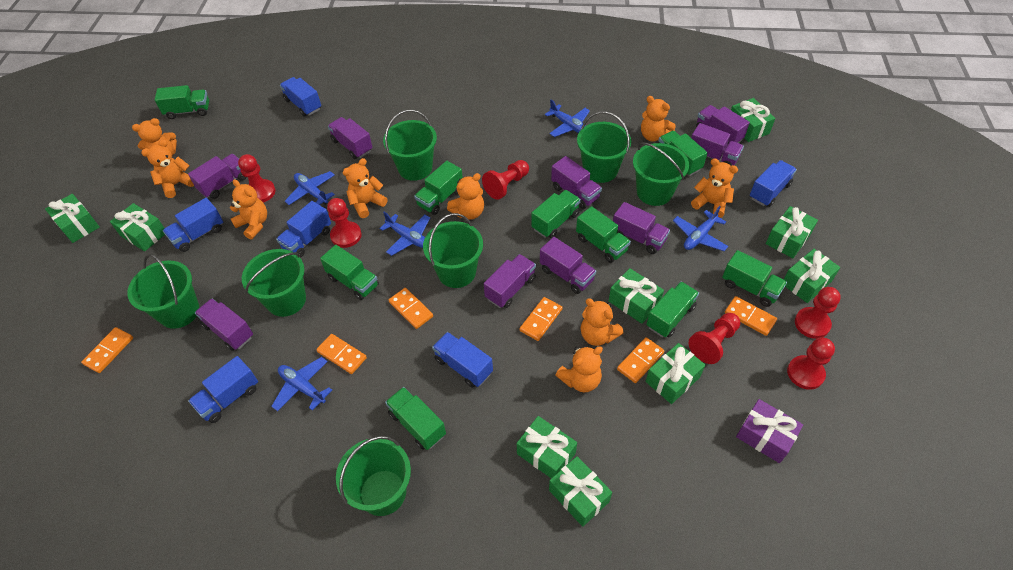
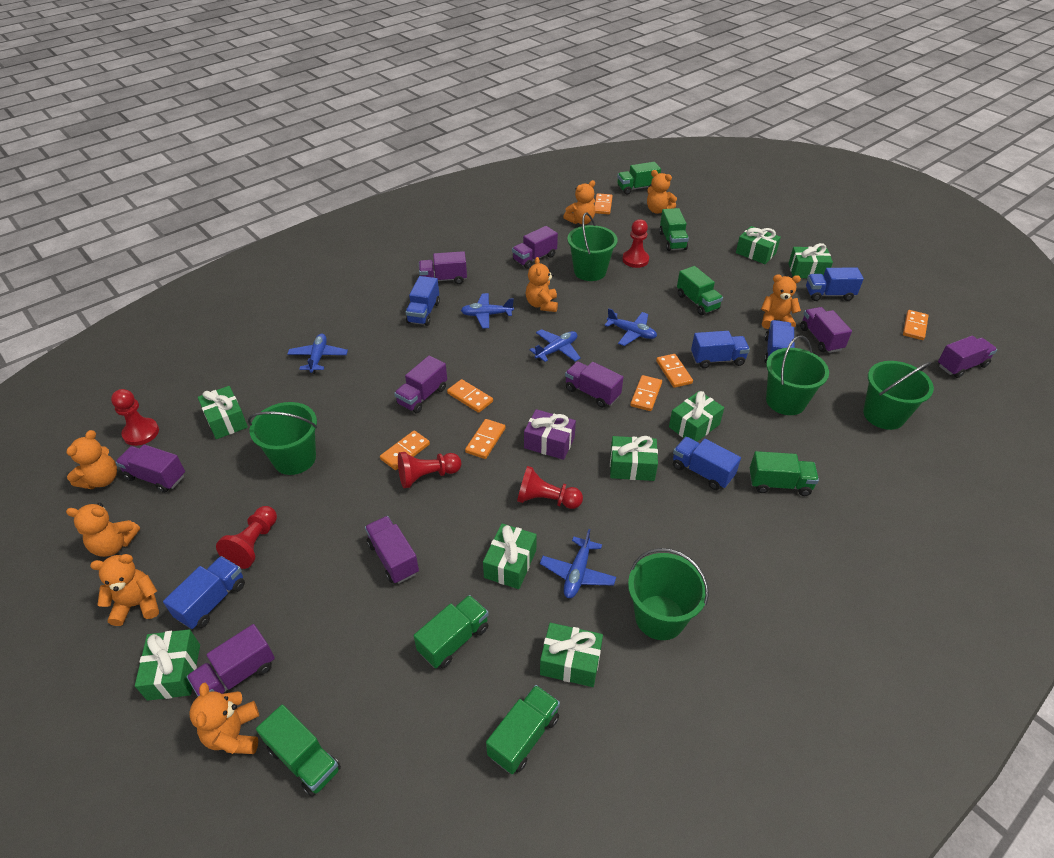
green bucket: 7 -> 5
green gift: 9 -> 8
green truck: 9 -> 7
orange domino: 6 -> 7
orange teddy bear: 9 -> 8
red pawn: 6 -> 5

